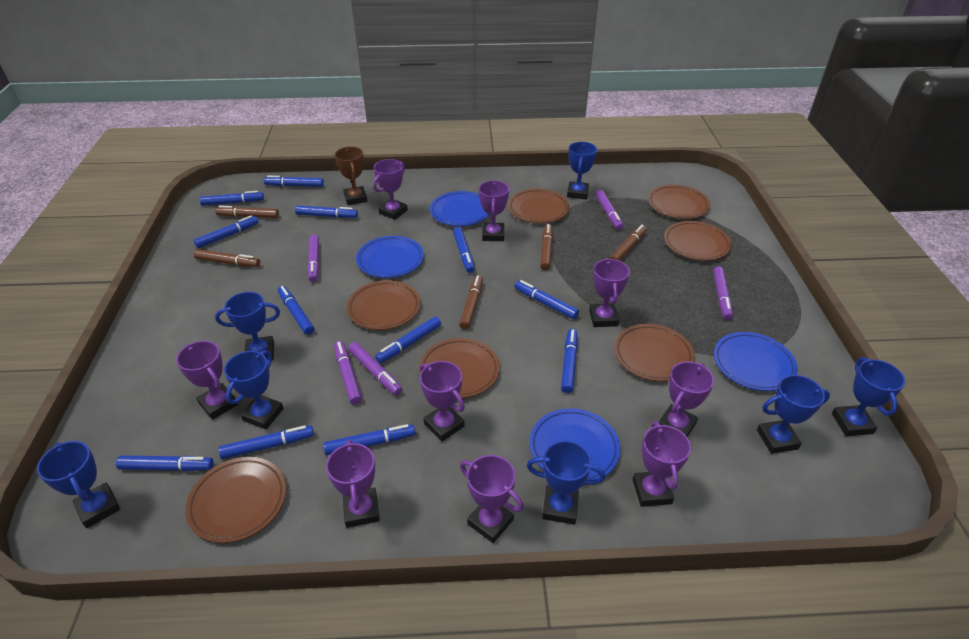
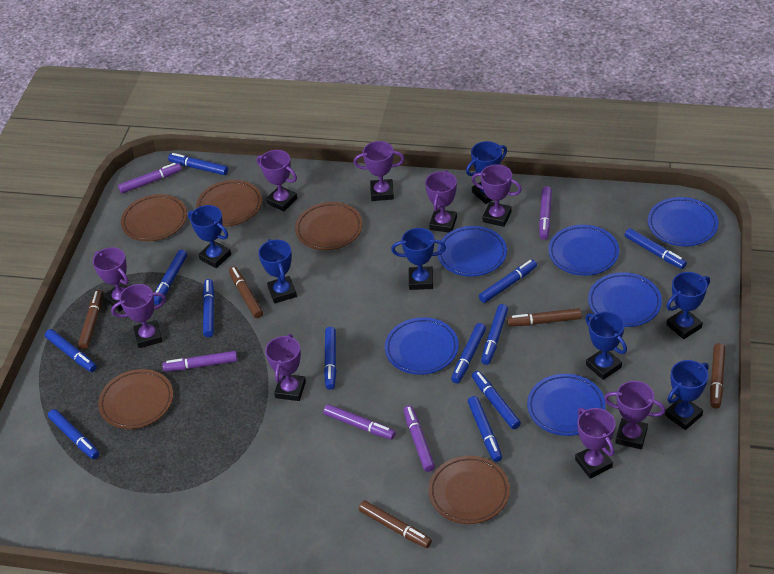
blue plate: 4 -> 6
brown plate: 7 -> 5
brown trophy: 1 -> 0

